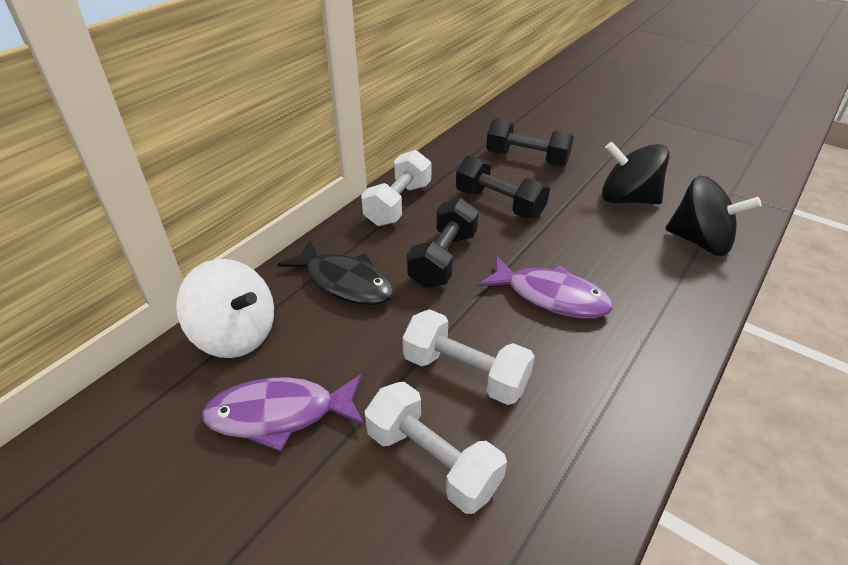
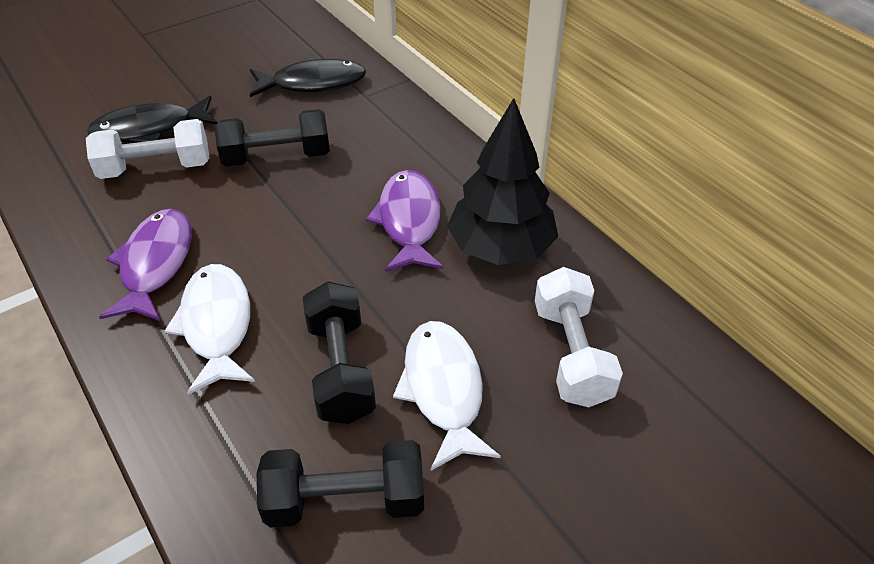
black fish: 1 -> 2
black spinning top: 2 -> 0
black tree: 0 -> 1
white dumbbell: 3 -> 2
white fish: 0 -> 2
white spinning top: 1 -> 0

